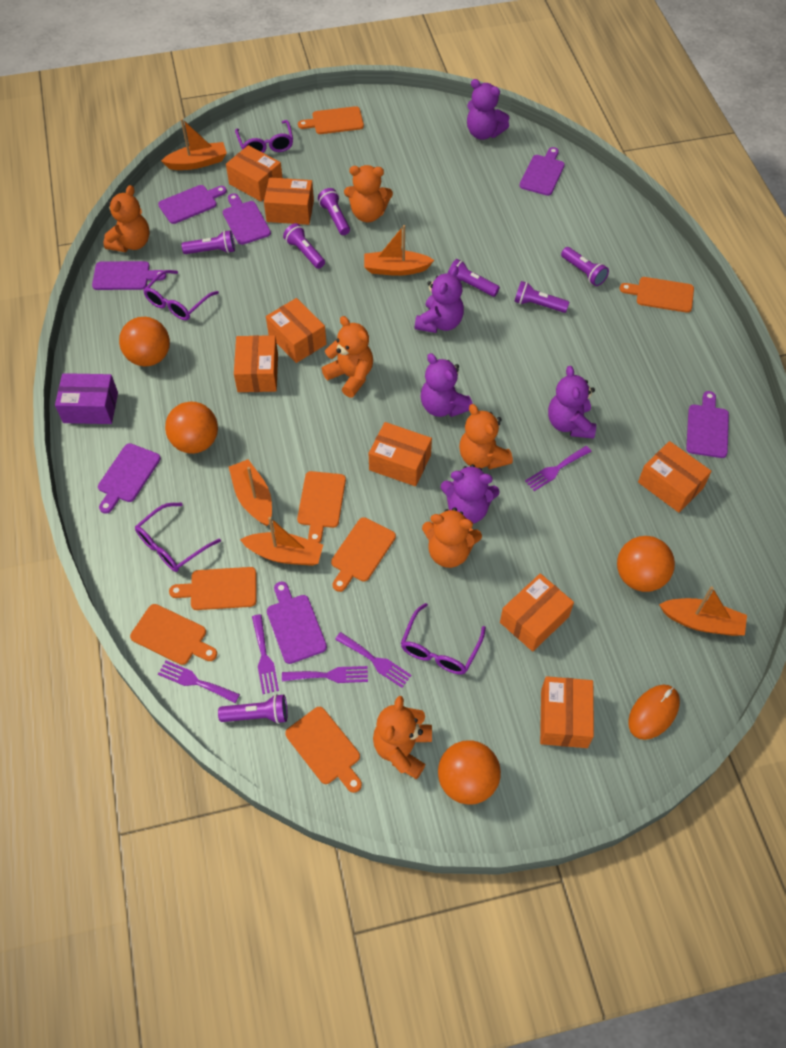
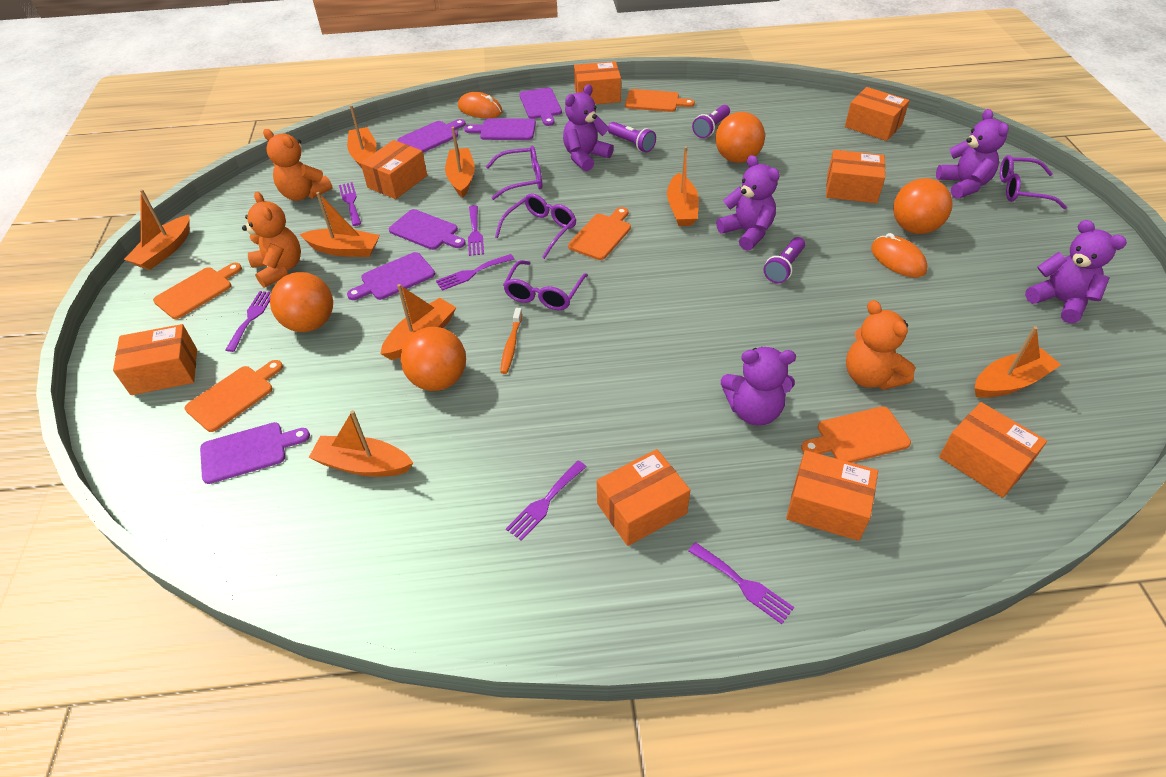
orange boat: 5 -> 8
orange cutting board: 7 -> 5
orange mouse: 1 -> 2
orange teddy bear: 6 -> 3
orange toothbrush: 0 -> 1
purple box: 1 -> 0
purple cutting board: 7 -> 6
purple flashlight: 7 -> 3
purple fork: 5 -> 6

